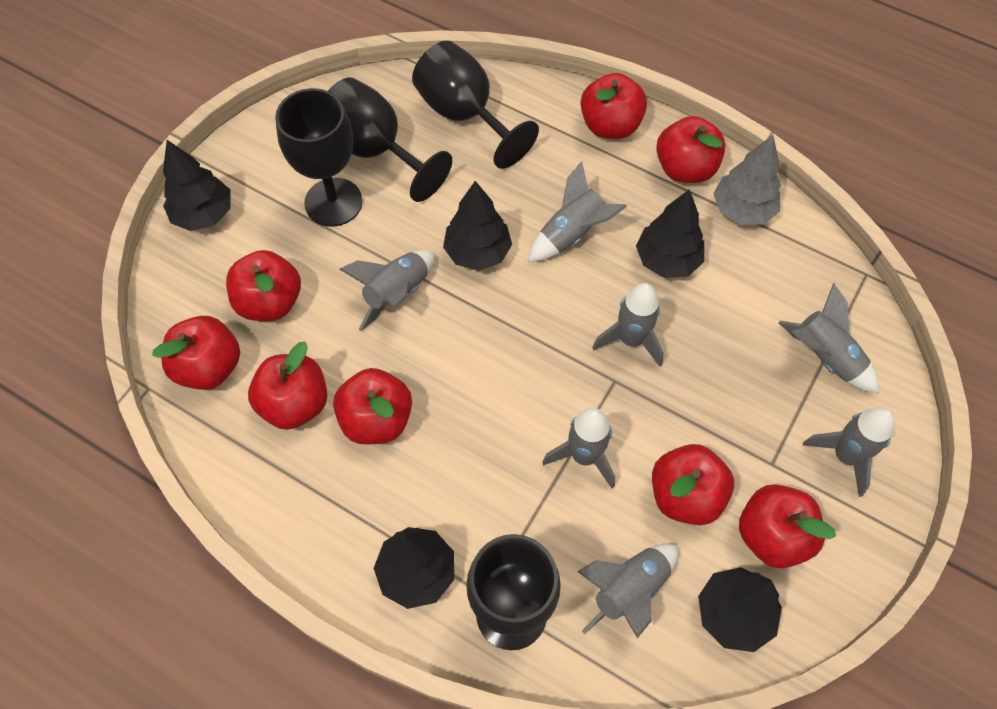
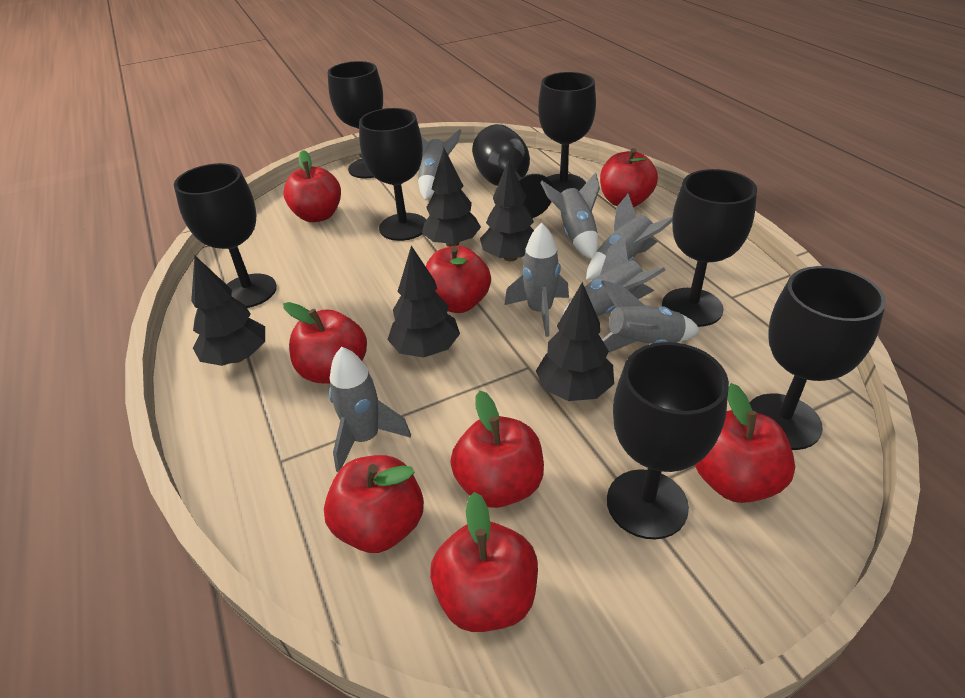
black goblet: 4 -> 8
grey tree: 1 -> 0

